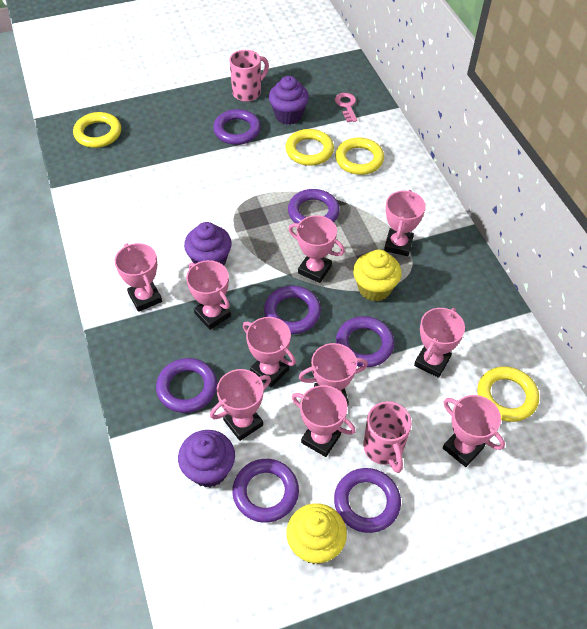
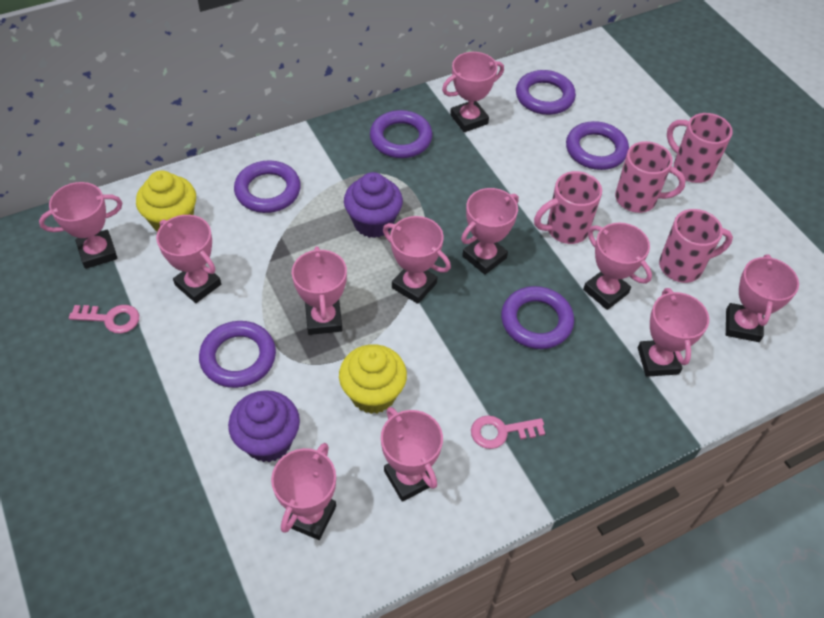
pink key: 1 -> 2
pink mug: 2 -> 4
pink trophy: 10 -> 11
purple cupcake: 3 -> 2
purple ring: 7 -> 6
yellow ring: 4 -> 0

